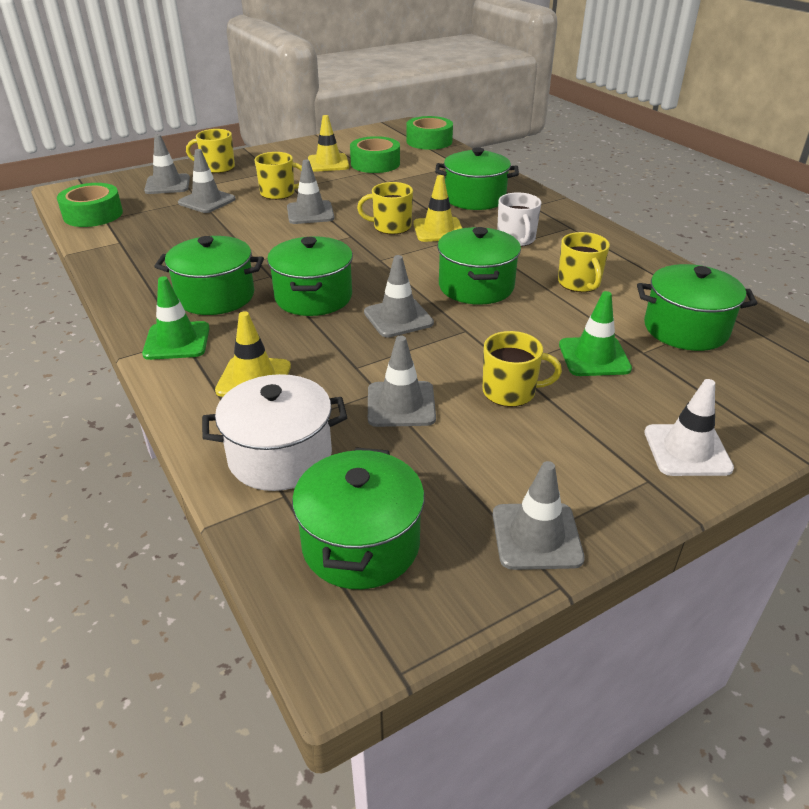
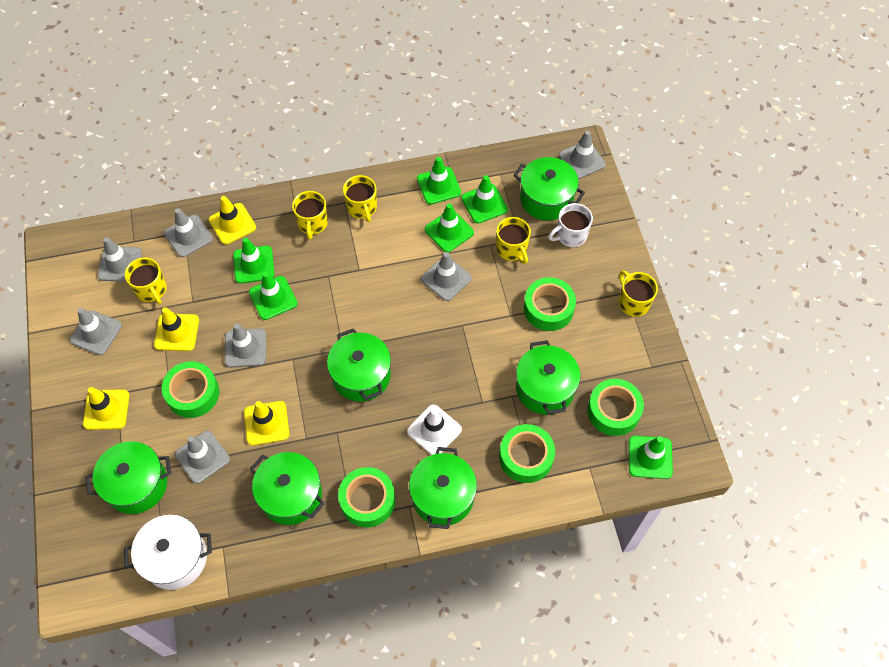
green tape: 3 -> 5
green traffic cone: 2 -> 6
grey traffic cone: 6 -> 7
yellow traffic cone: 3 -> 4

